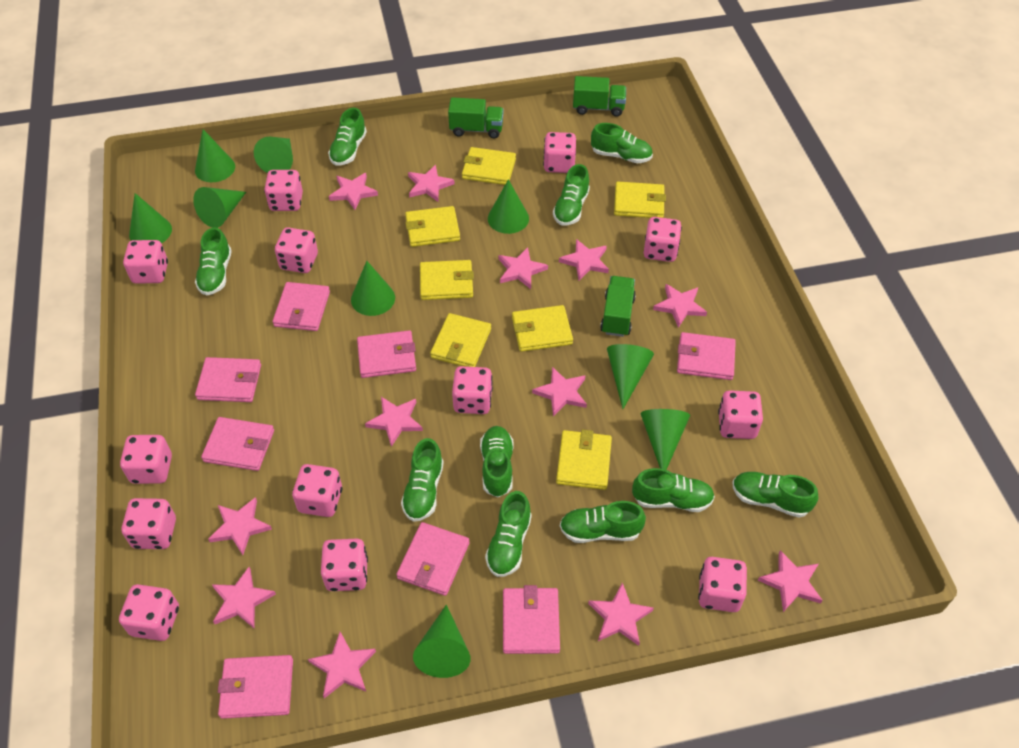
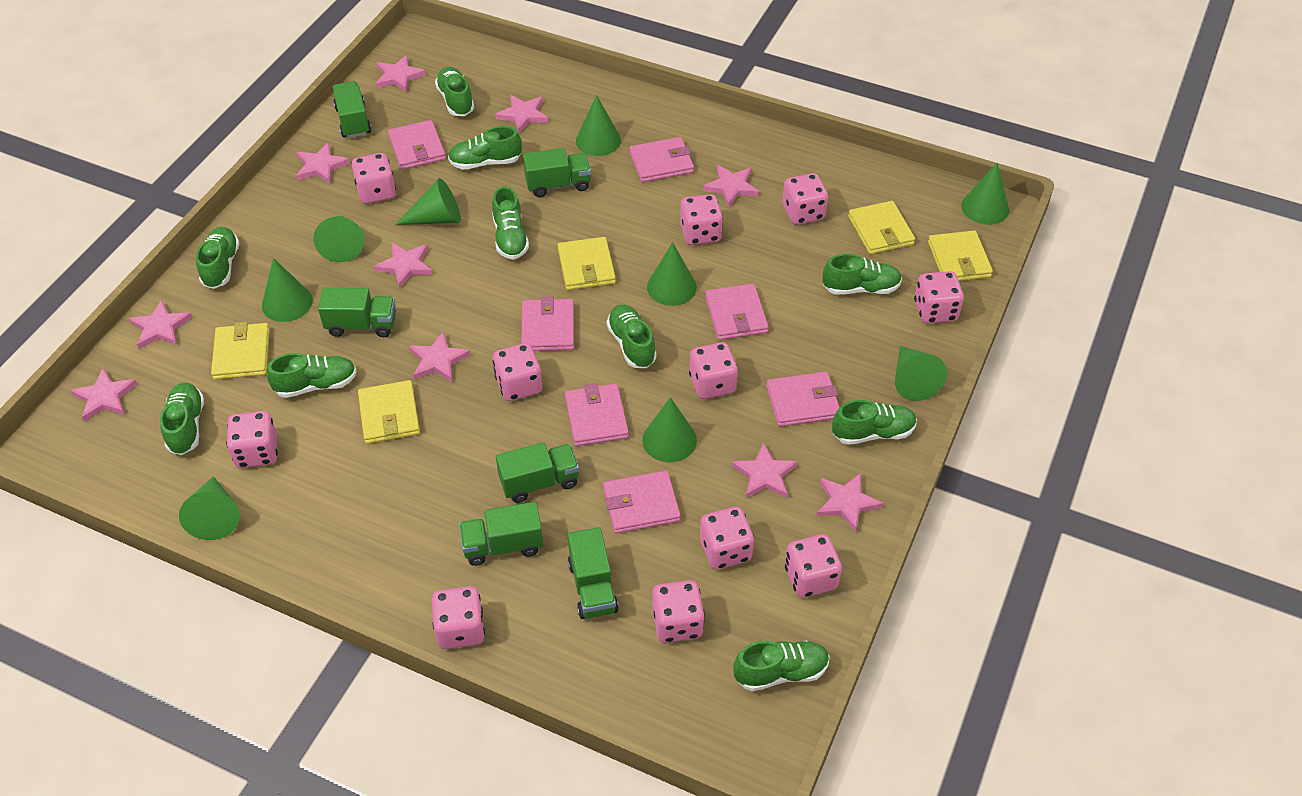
green truck: 3 -> 6
pink dice: 13 -> 11
pink star: 12 -> 10
pink wallet: 8 -> 7
yellow wallet: 7 -> 5

